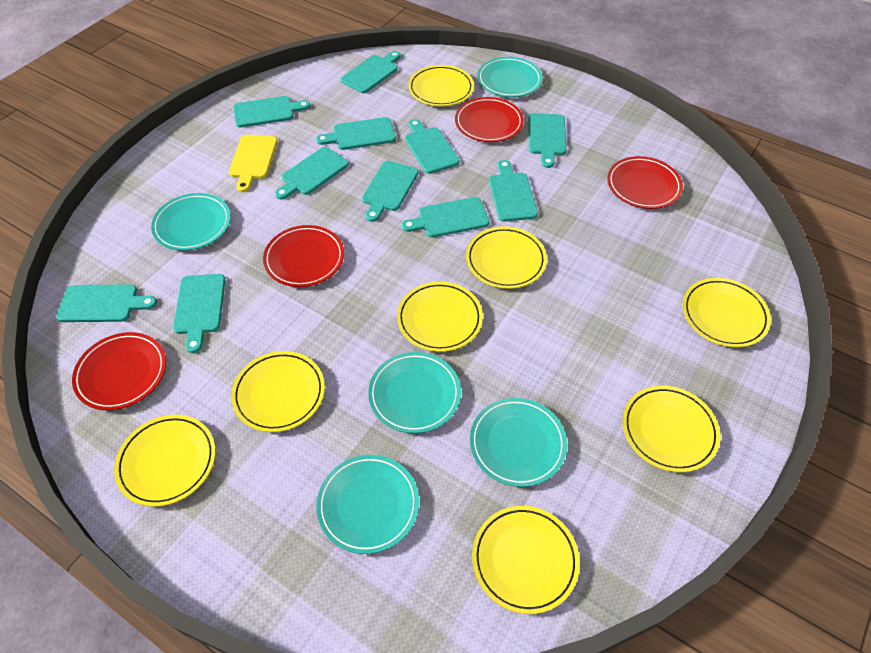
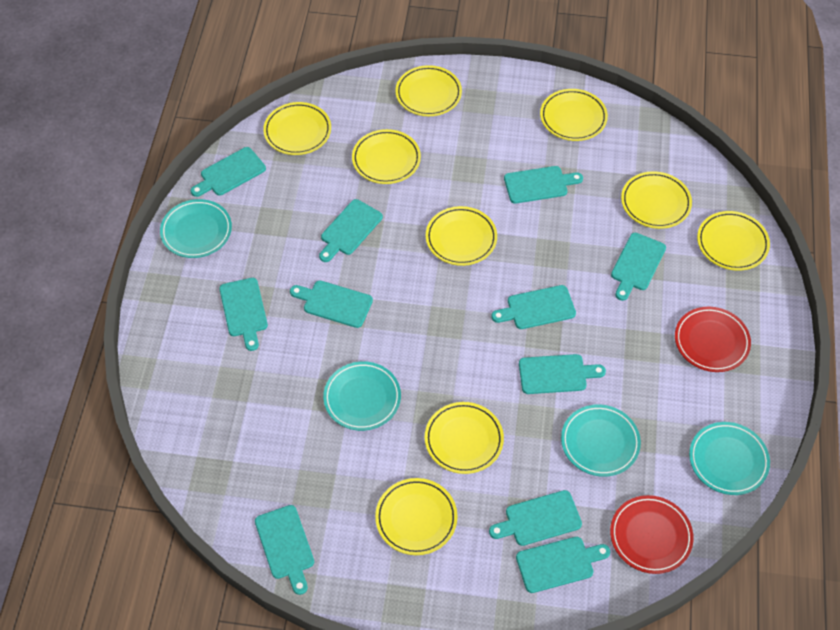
red plate: 4 -> 2
turquoise plate: 5 -> 4
yellow cutting board: 1 -> 0
yellow plate: 8 -> 9

